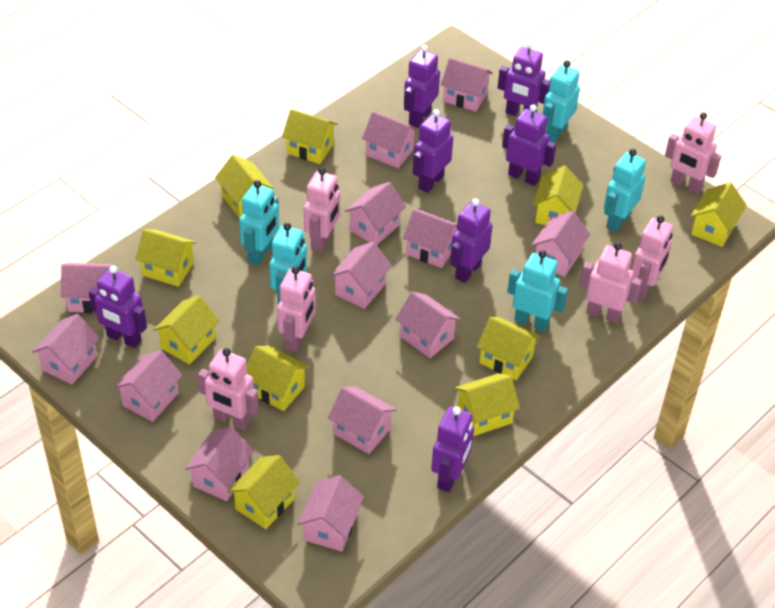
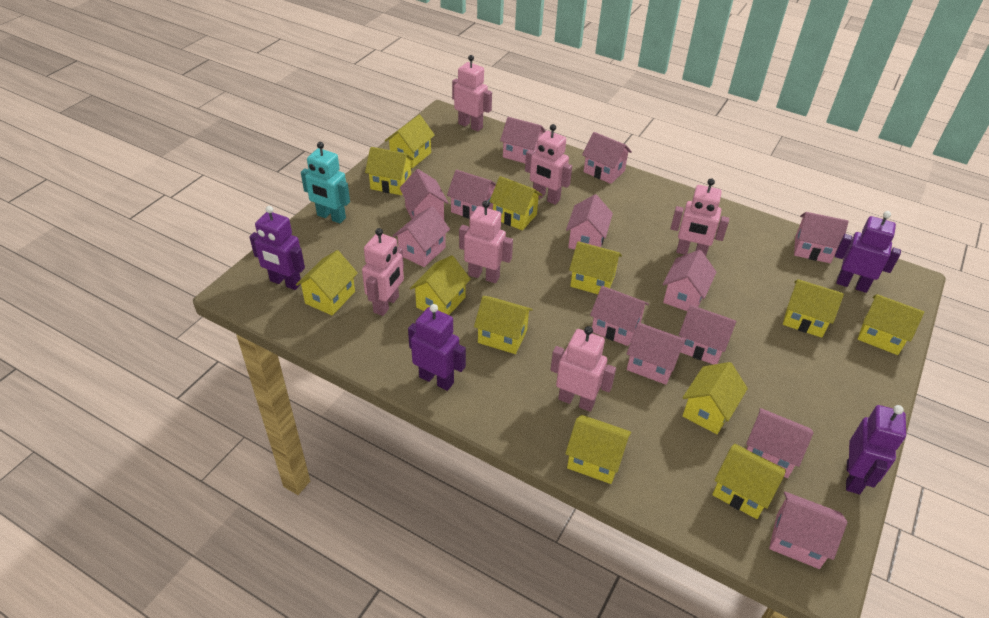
purple robot: 7 -> 4
turquoise robot: 5 -> 1
yellow house: 10 -> 12

